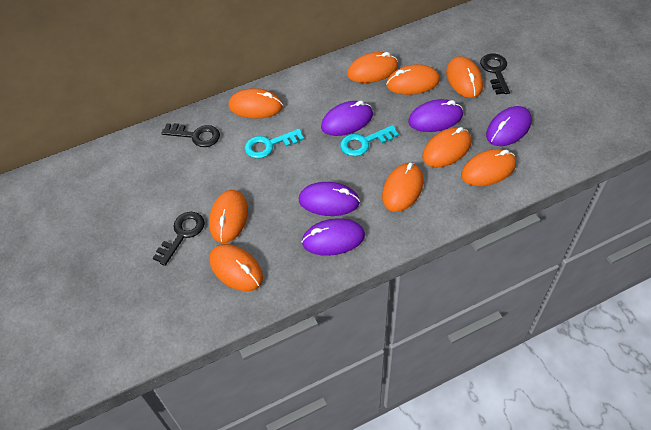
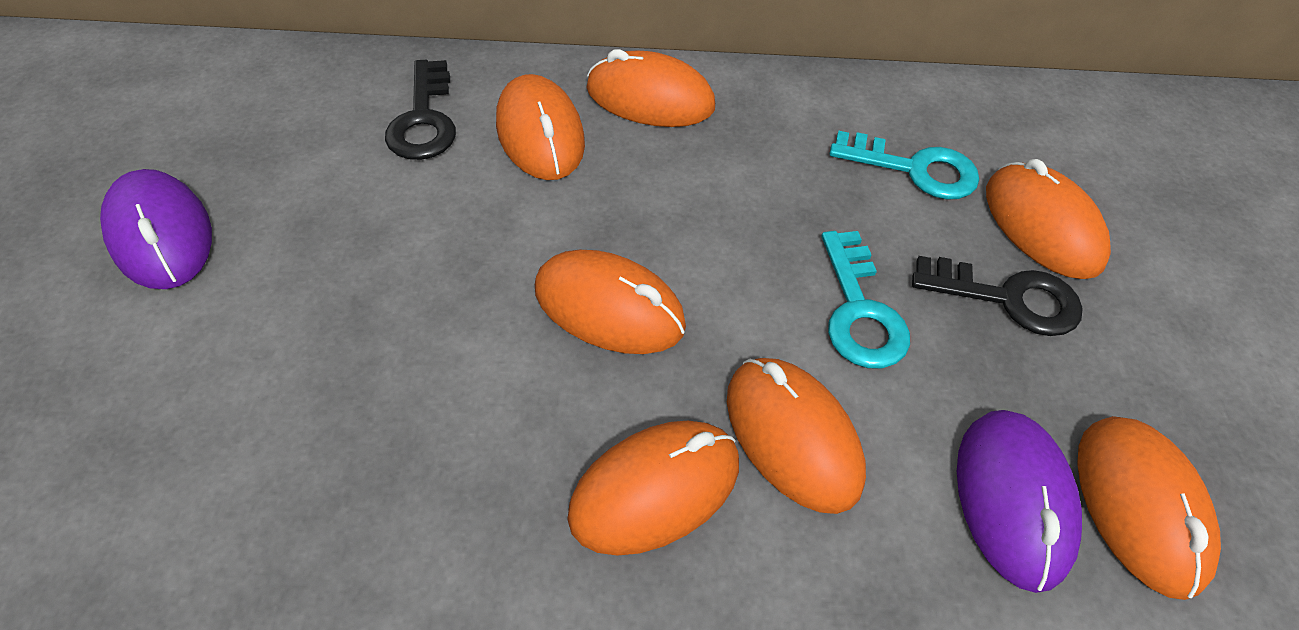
black key: 3 -> 2
orange mouse: 9 -> 7
purple mouse: 5 -> 2

